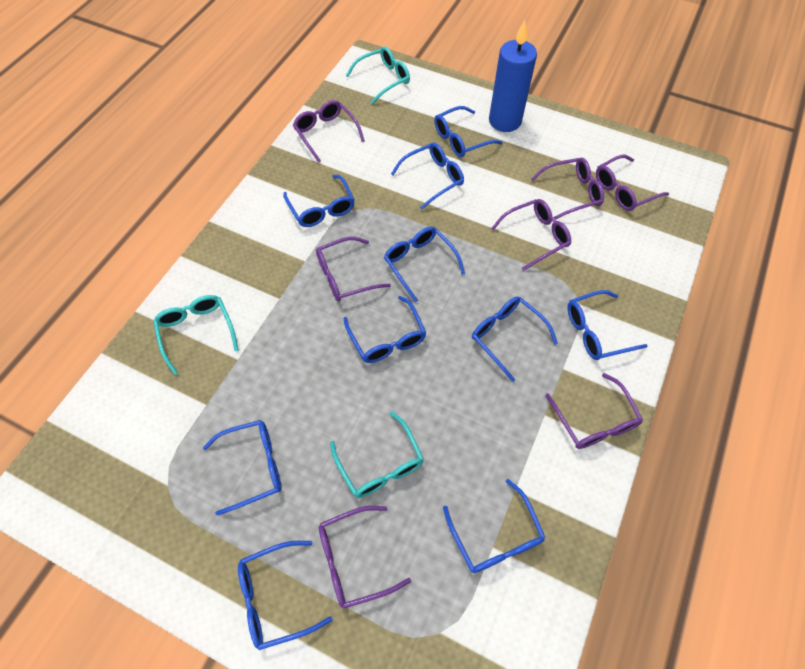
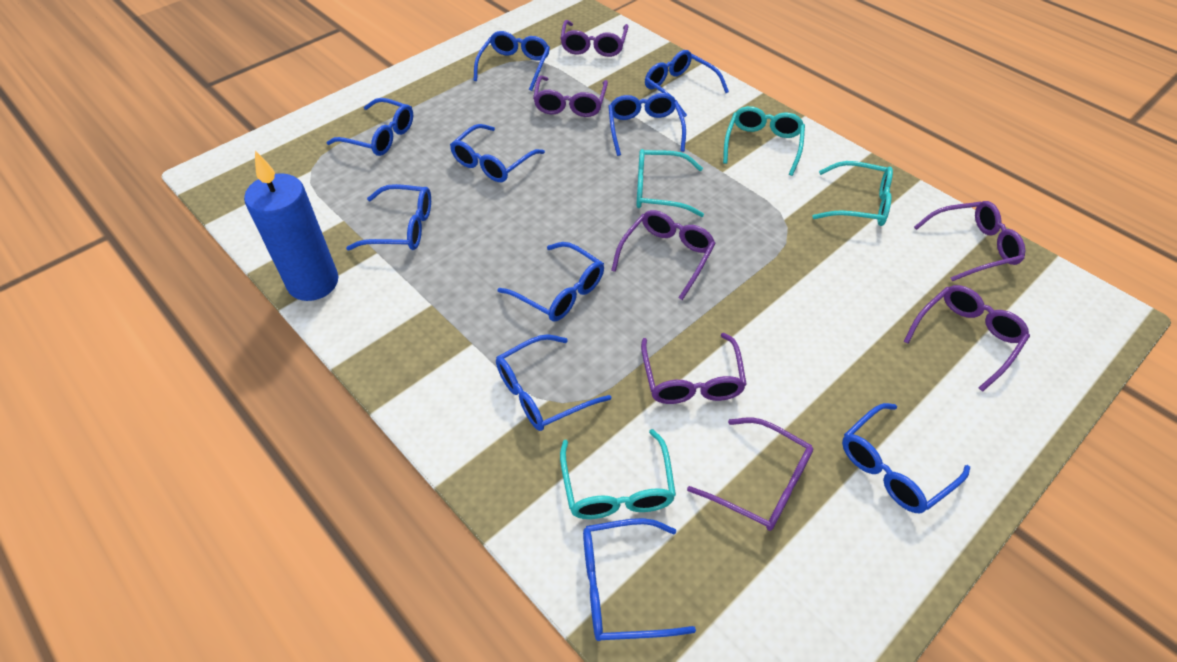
turquoise glasses: 3 -> 4

